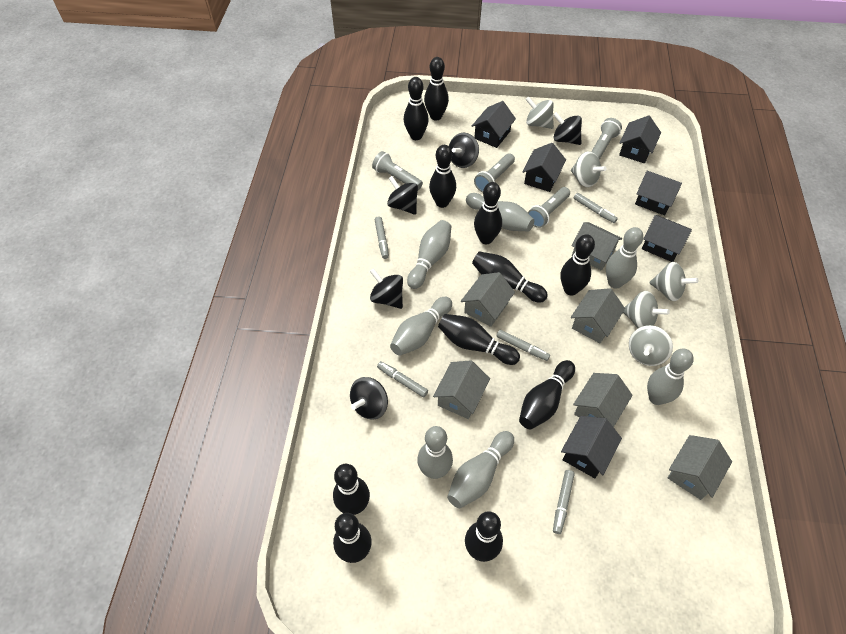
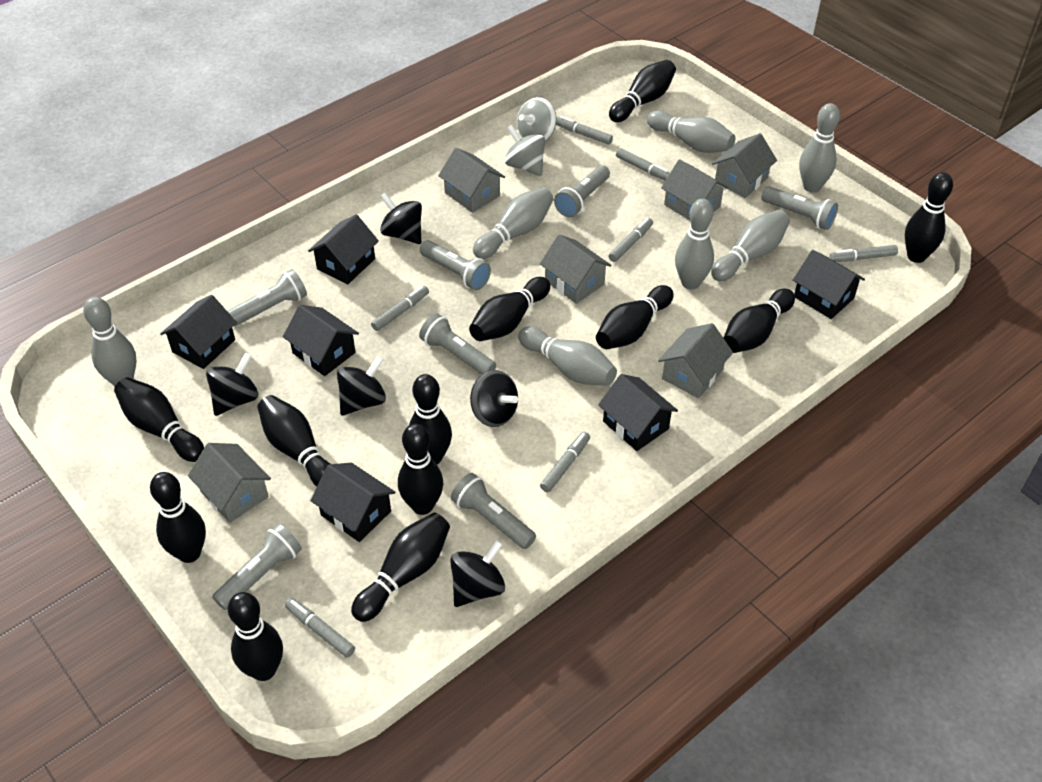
black bowling pin: 11 -> 12
grey flashlight: 4 -> 7
grey marker: 5 -> 7
grey spinning top: 5 -> 2

